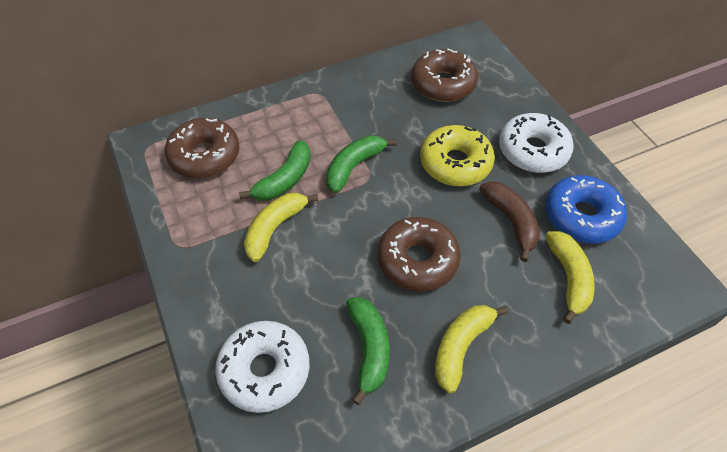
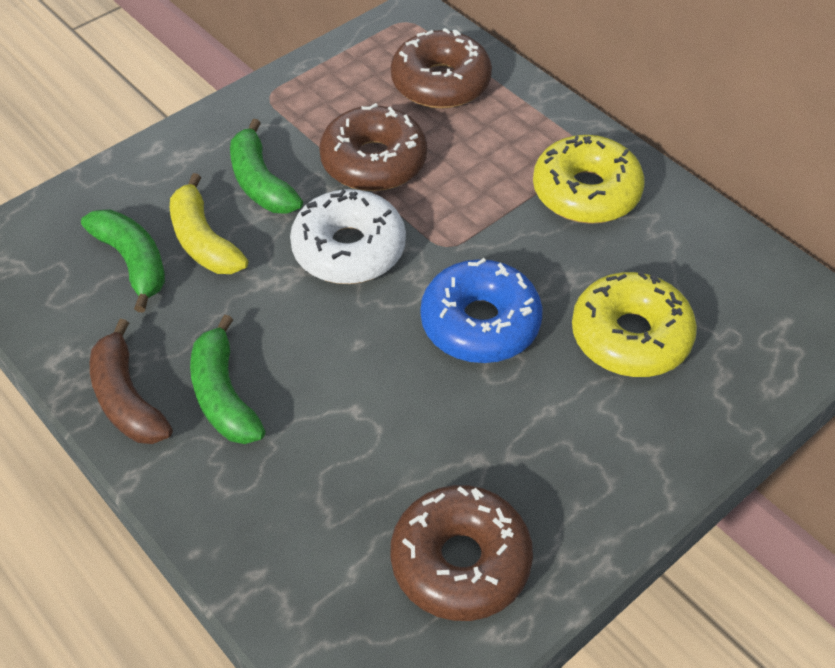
white donut: 2 -> 1
yellow banana: 3 -> 1
yellow donut: 1 -> 2

